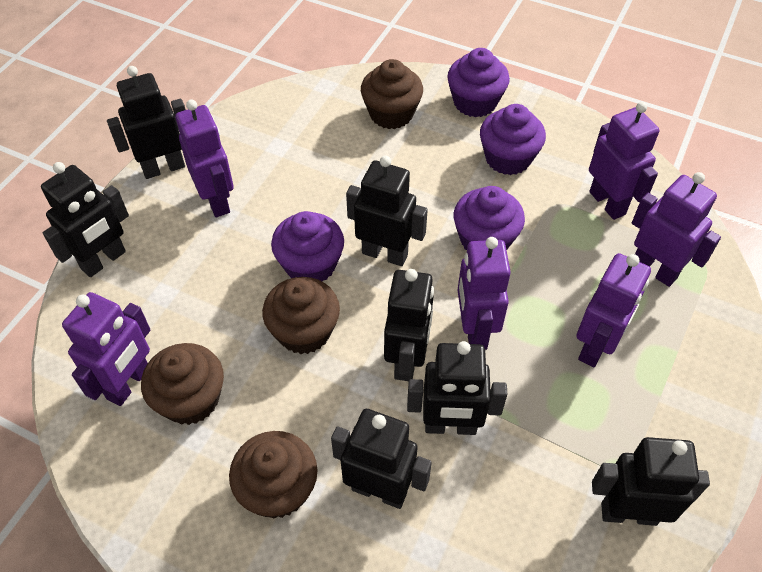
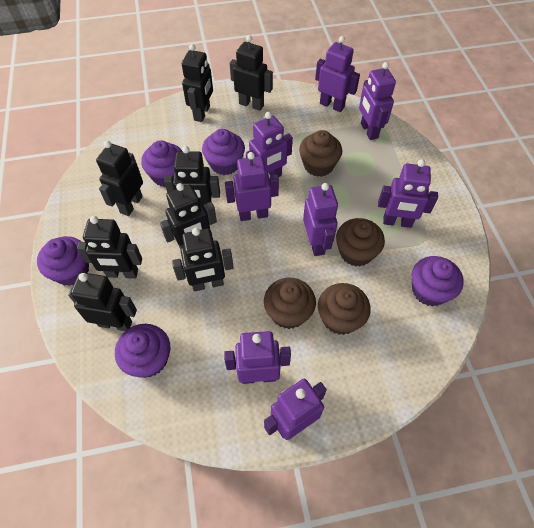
black robot: 7 -> 8
purple cupcake: 4 -> 5
purple robot: 6 -> 8

